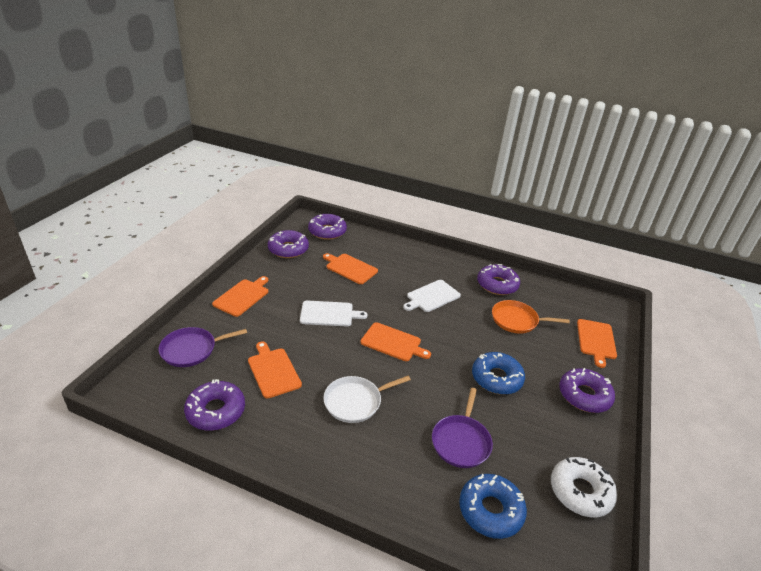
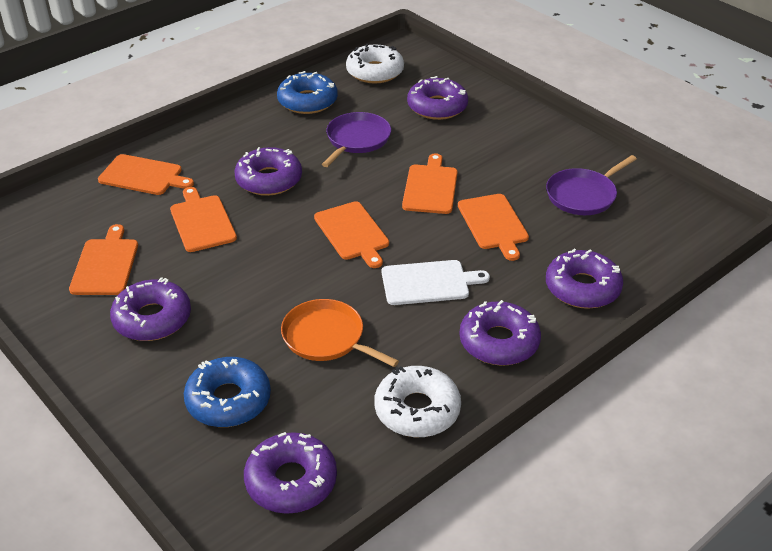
orange cutting board: 5 -> 6
purple donut: 5 -> 6
white cutting board: 2 -> 1
white donut: 1 -> 2
white pan: 1 -> 0

